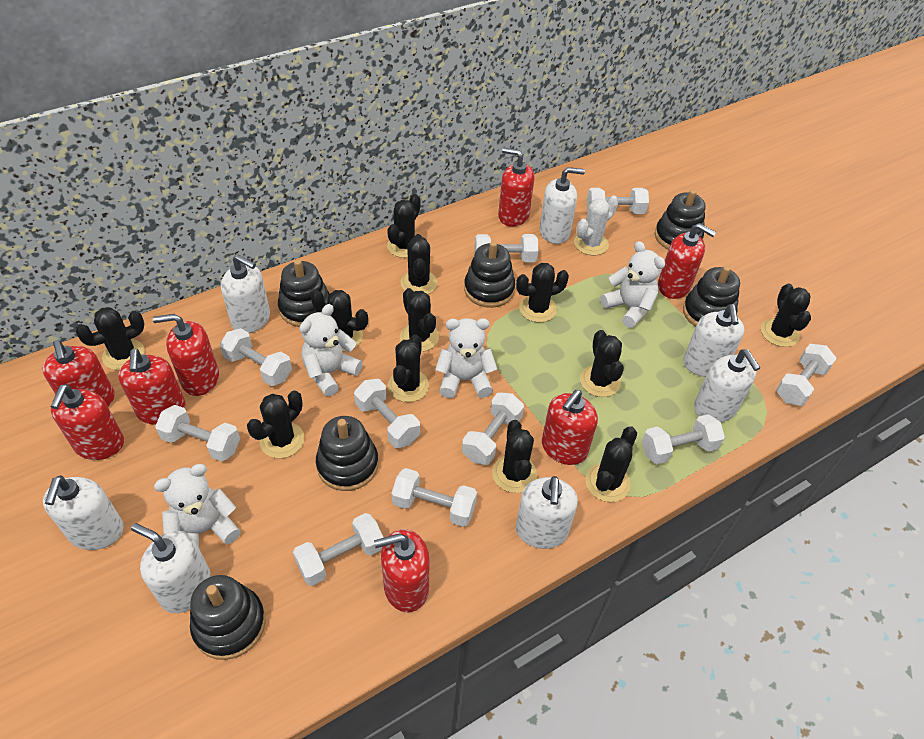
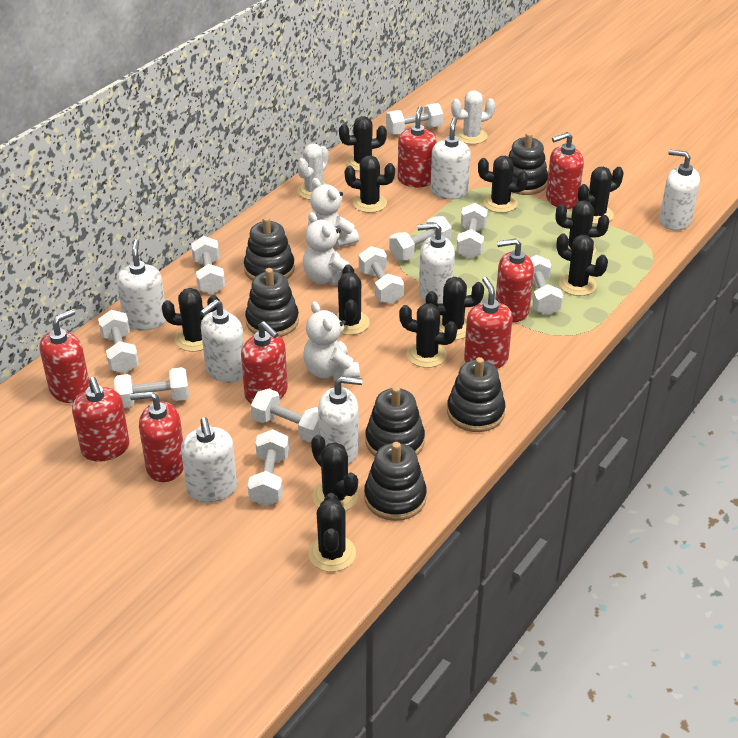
white cactus: 1 -> 2
white teddy bear: 4 -> 3

